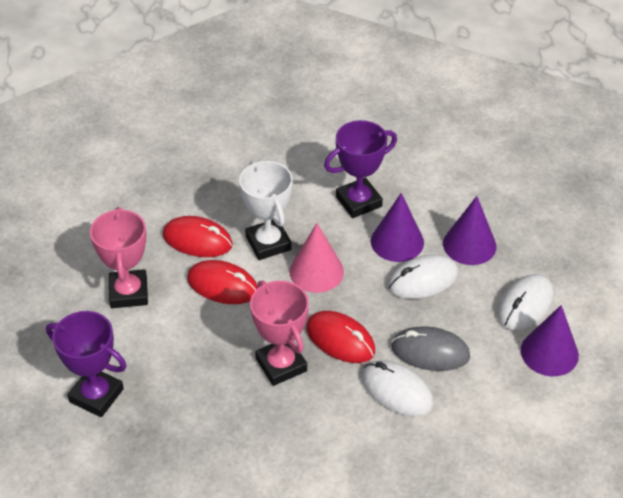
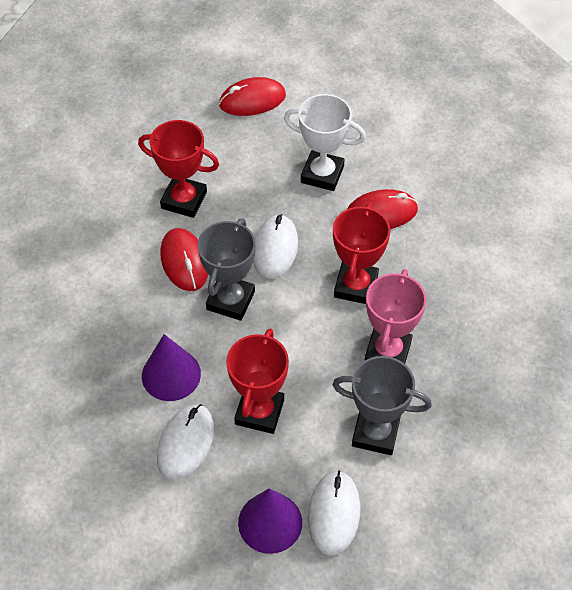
grey mouse: 1 -> 0
grey trophy: 0 -> 2
pink cone: 1 -> 0
pink trophy: 2 -> 1
purple cone: 3 -> 2
purple trophy: 2 -> 0
red trophy: 0 -> 3

